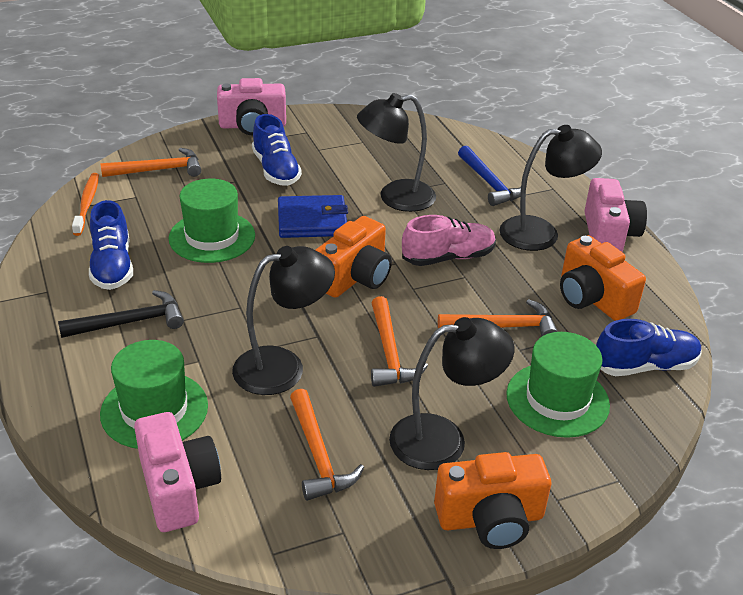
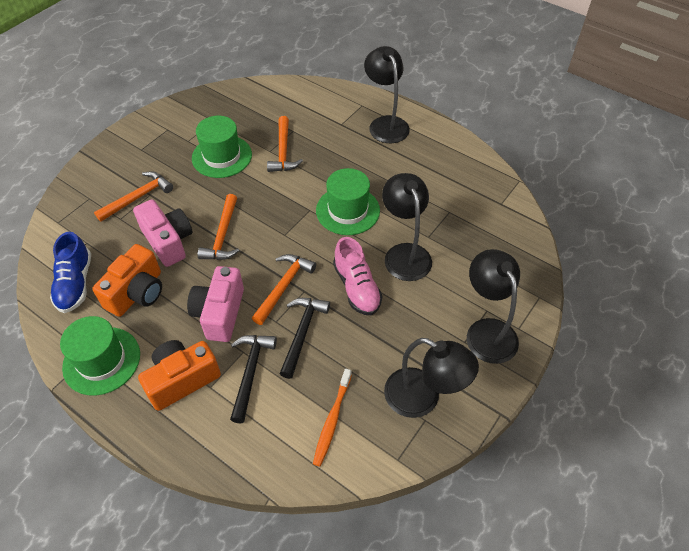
black hammer: 1 -> 2
blue hammer: 1 -> 0
blue shoe: 3 -> 1
blue wallet: 1 -> 0
orange camera: 3 -> 2
pink camera: 3 -> 2

